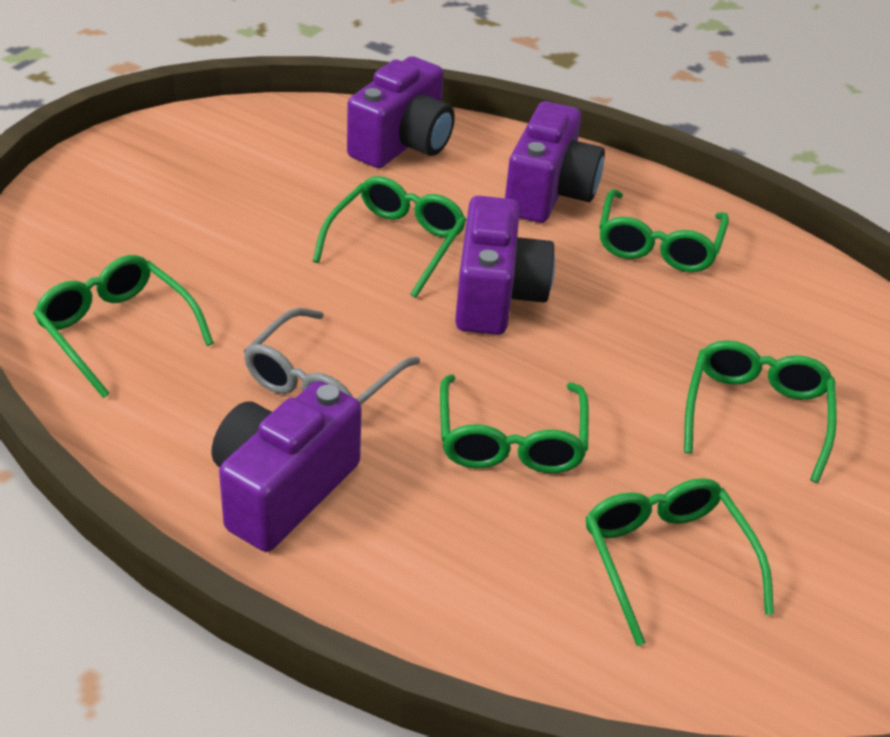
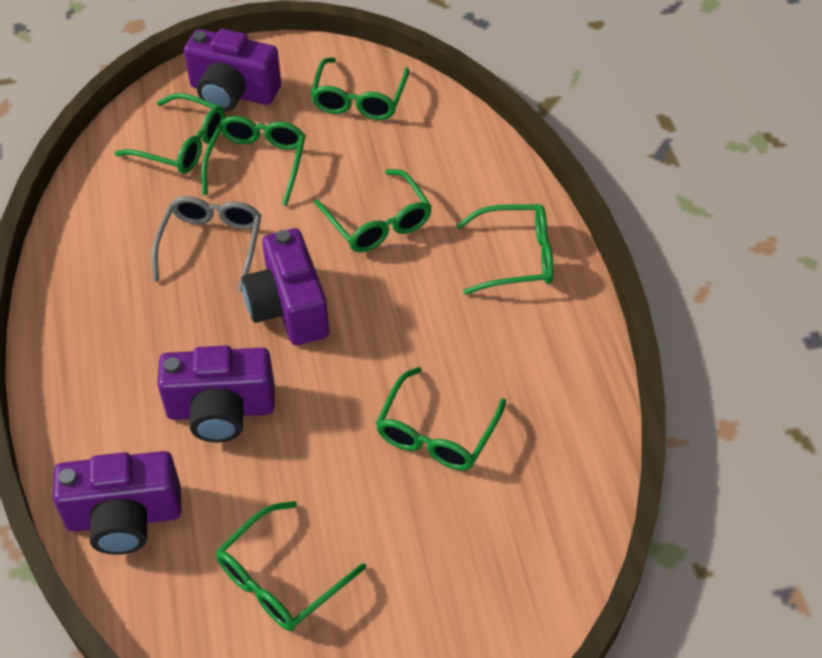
green glasses: 6 -> 7

